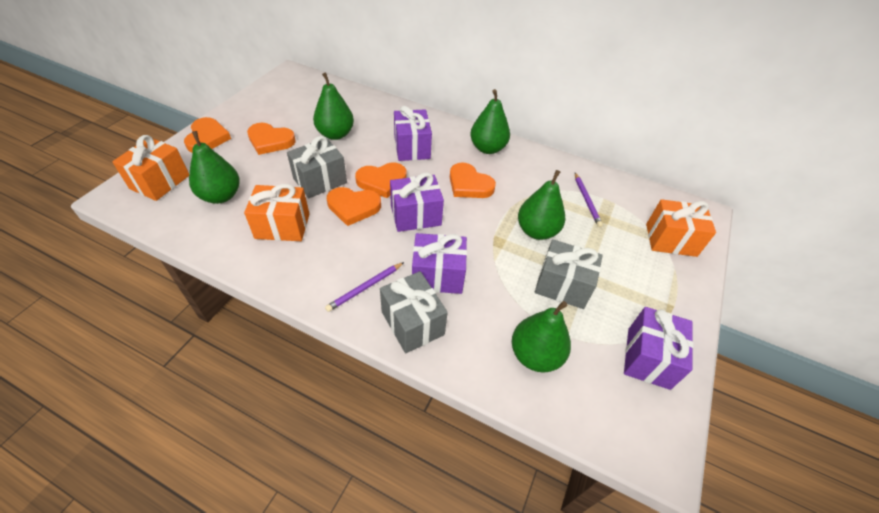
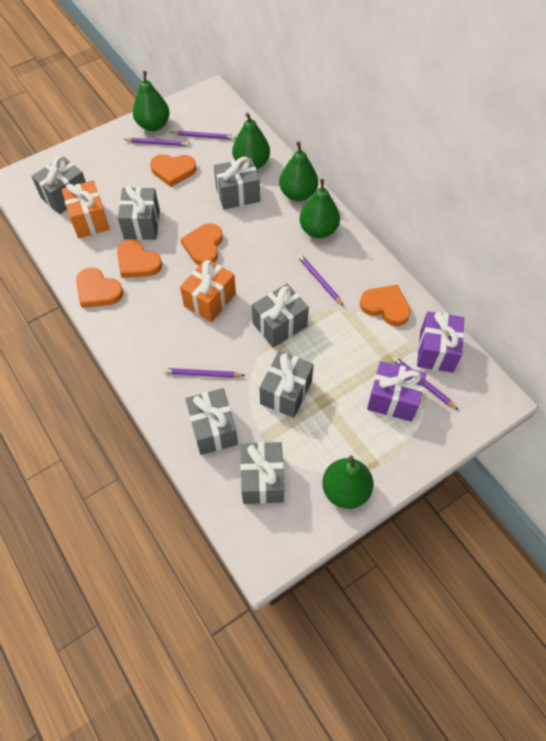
grey gift: 3 -> 7
orange gift: 3 -> 2
purple gift: 4 -> 2
purple pencil: 2 -> 5

